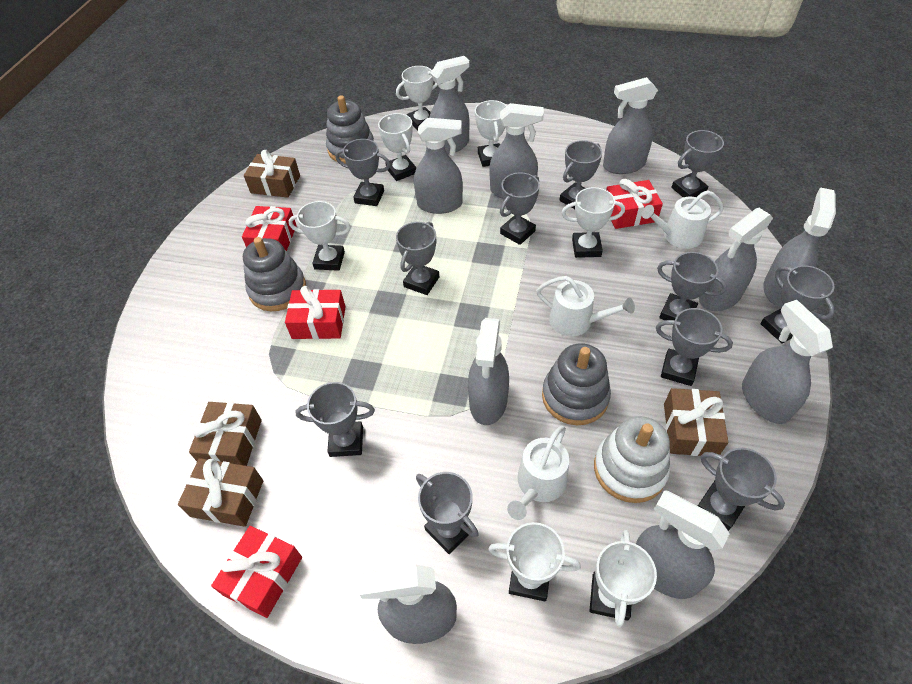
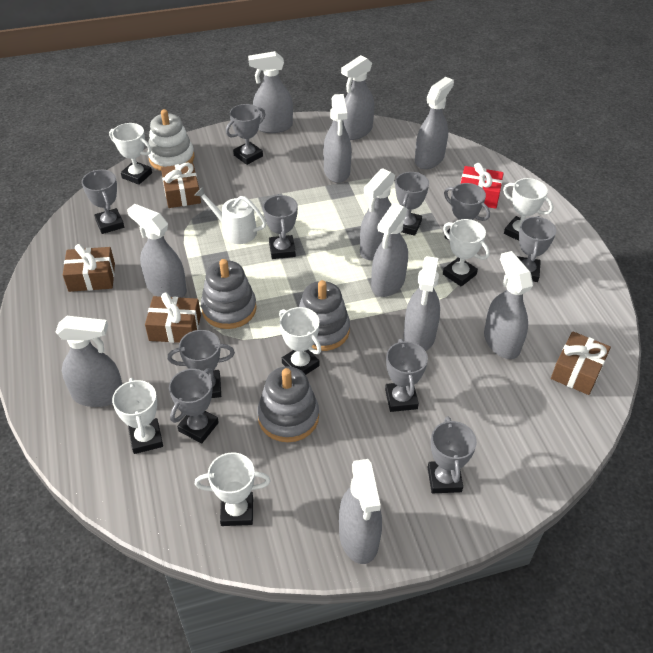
grey spray bottle: 10 -> 11
grey trophy: 11 -> 10
red gift: 4 -> 1
white trophy: 7 -> 6
white watering can: 3 -> 1

